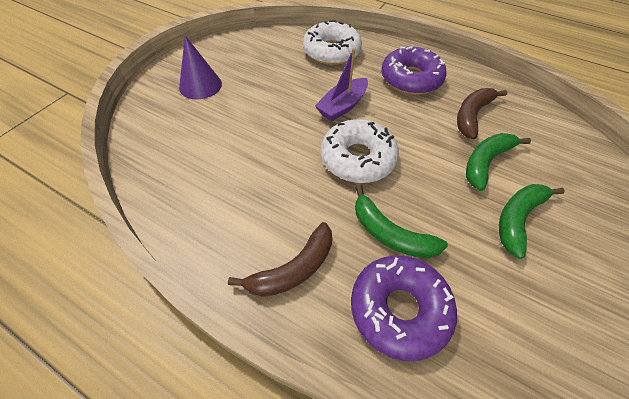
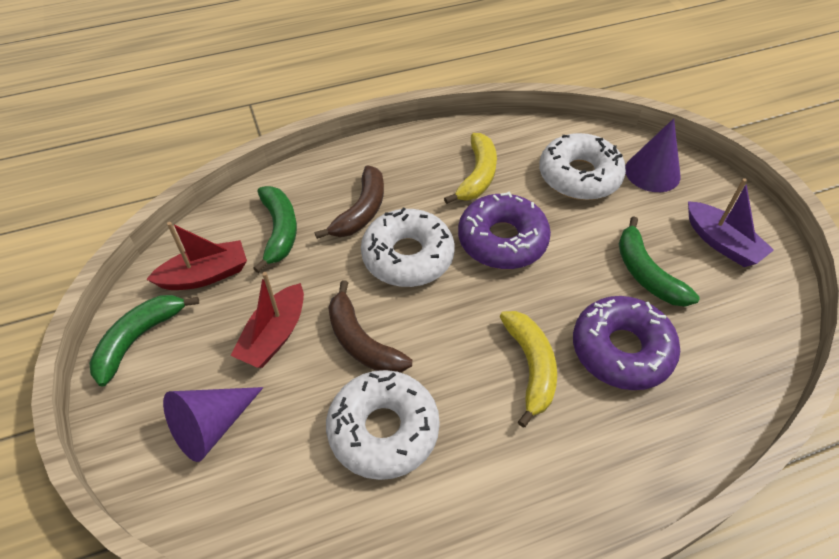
purple cone: 1 -> 2
red boat: 0 -> 2
white donut: 2 -> 3
yellow banana: 0 -> 2

